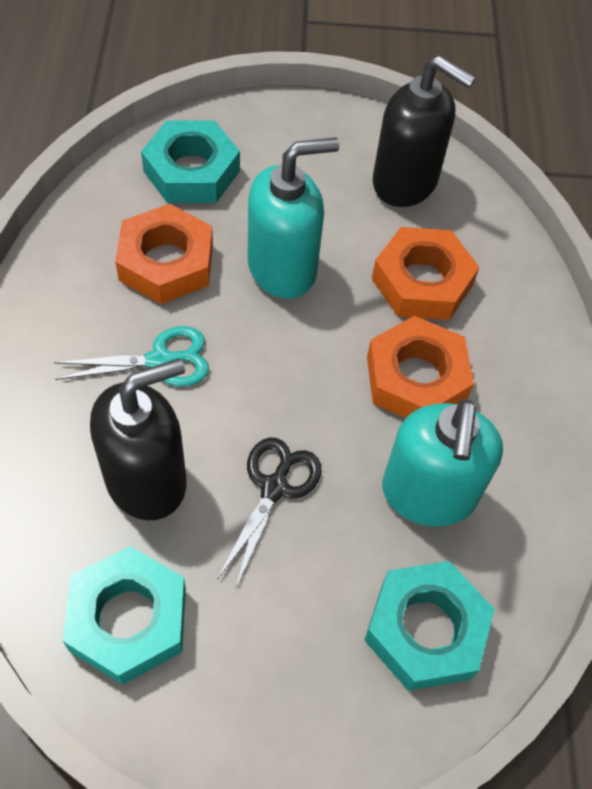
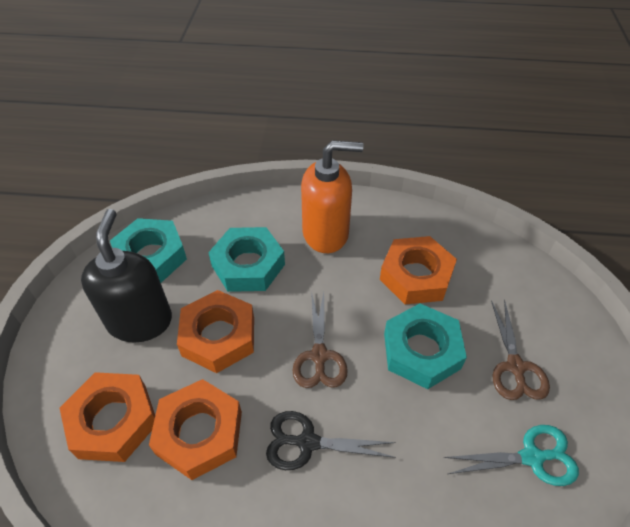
black soap dispenser: 2 -> 1
brown scissors: 0 -> 2
orange nut: 3 -> 4
orange soap dispenser: 0 -> 1
turquoise soap dispenser: 2 -> 0

